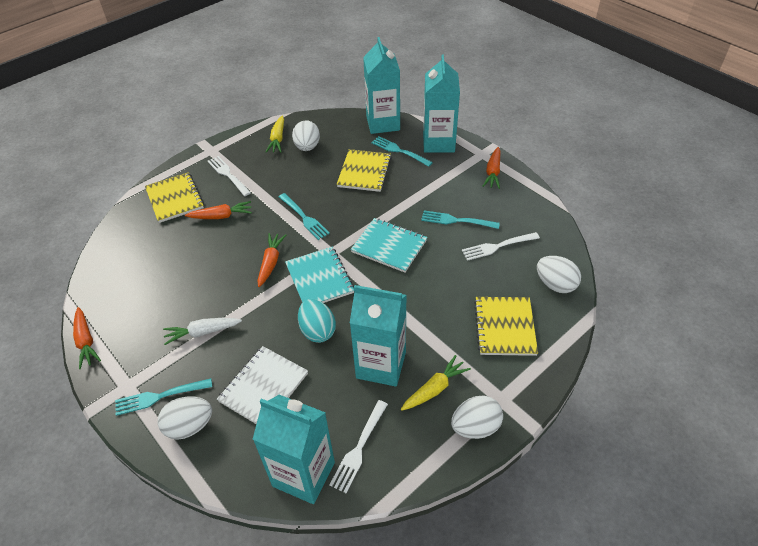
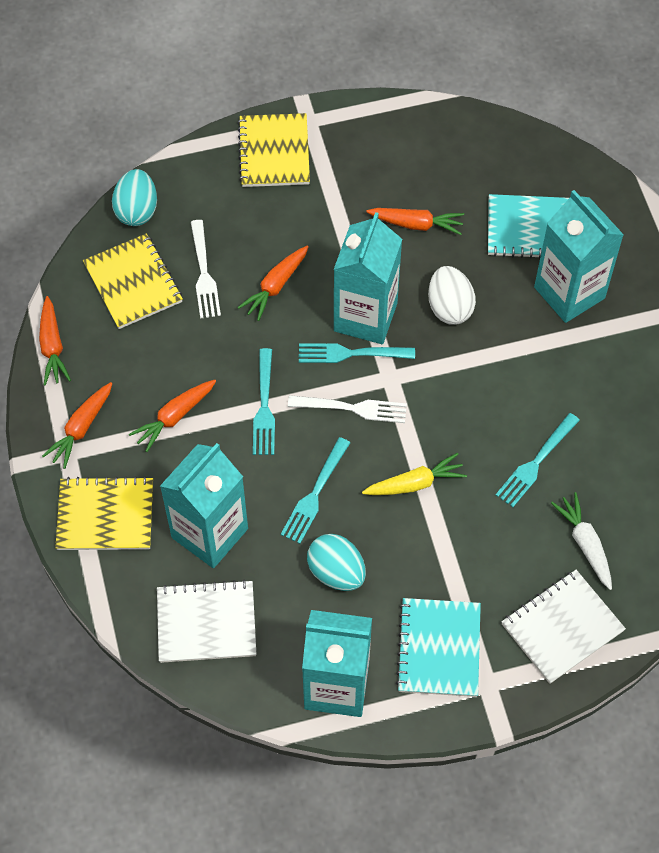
orange carrot: 4 -> 5
turquoise egg: 1 -> 2
white egg: 4 -> 1
white fork: 3 -> 2
white notebook: 1 -> 2
yellow carrot: 2 -> 1

